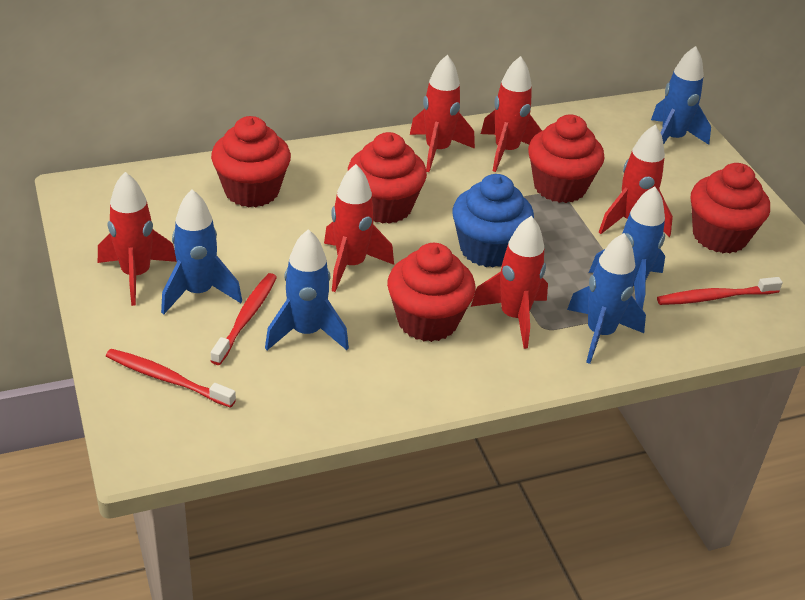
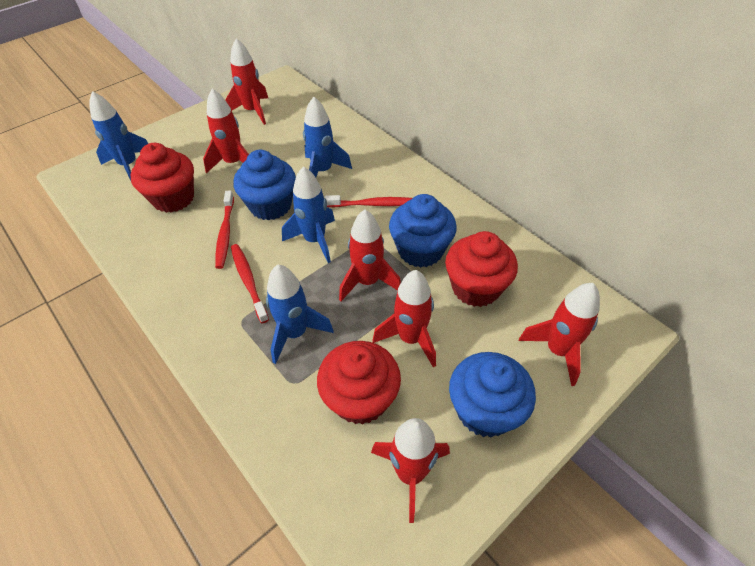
blue cupcake: 1 -> 3
blue rocket: 5 -> 4
red cupcake: 5 -> 3

